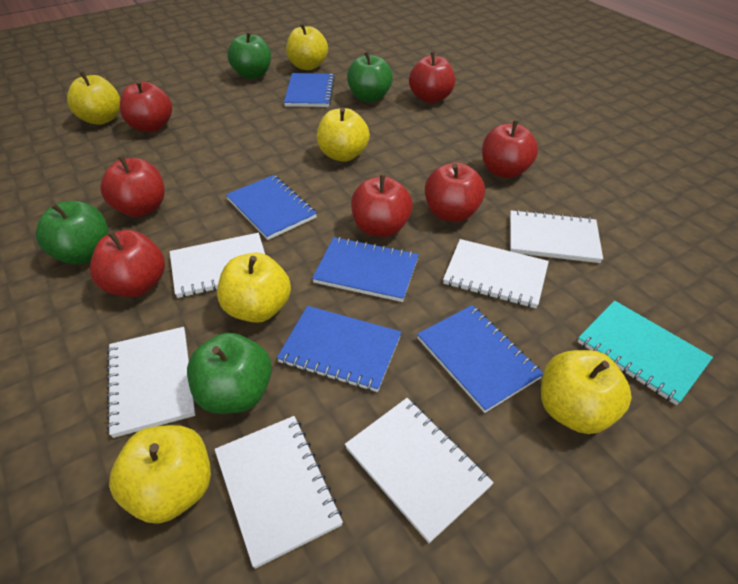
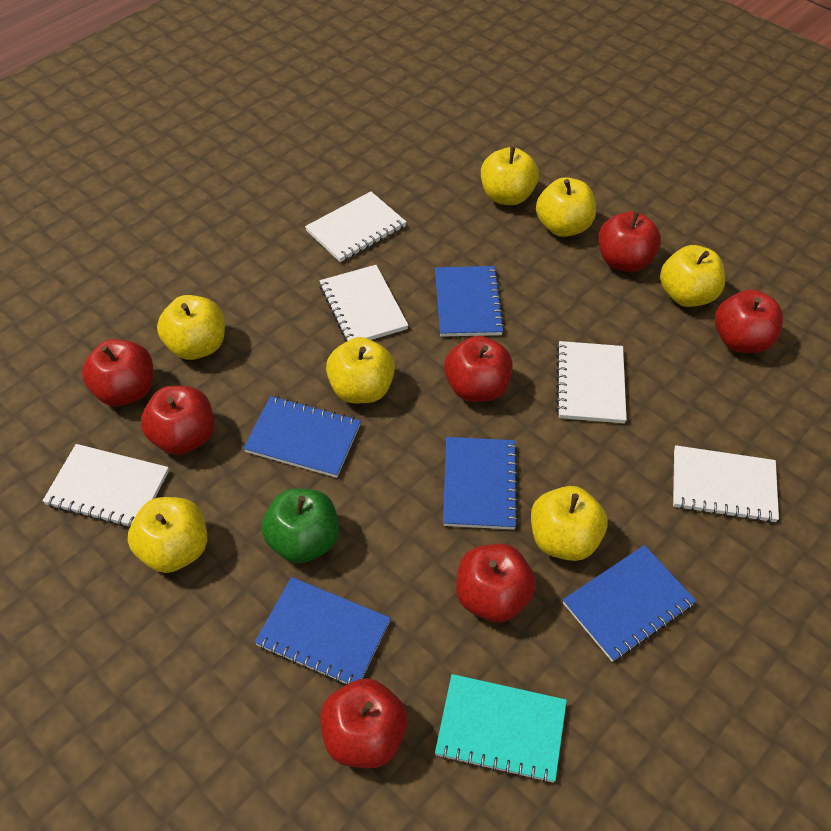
green apple: 4 -> 1
white notebook: 6 -> 5
yellow apple: 6 -> 7

